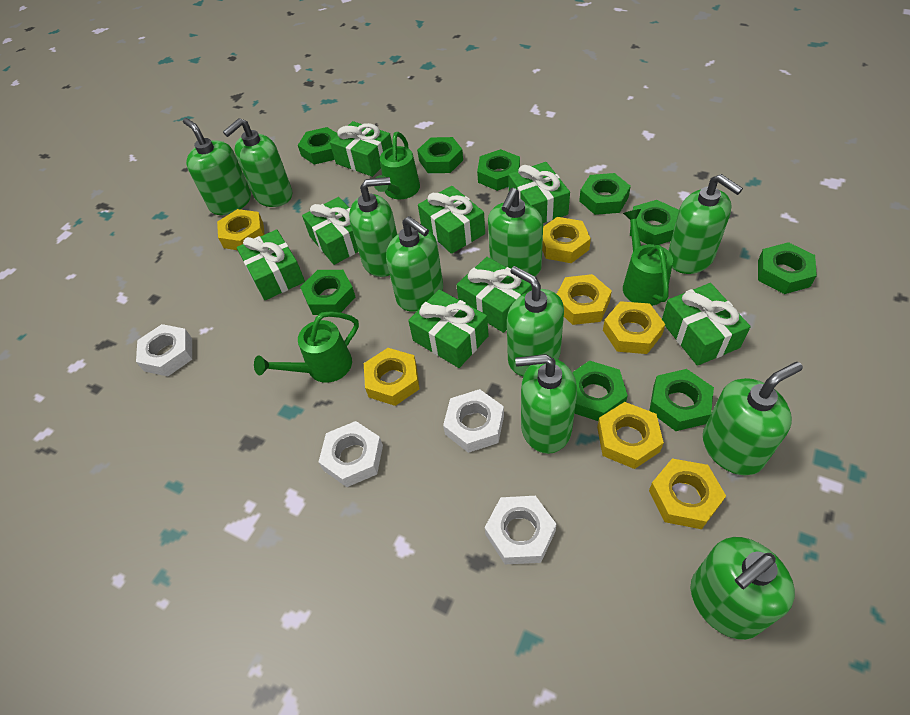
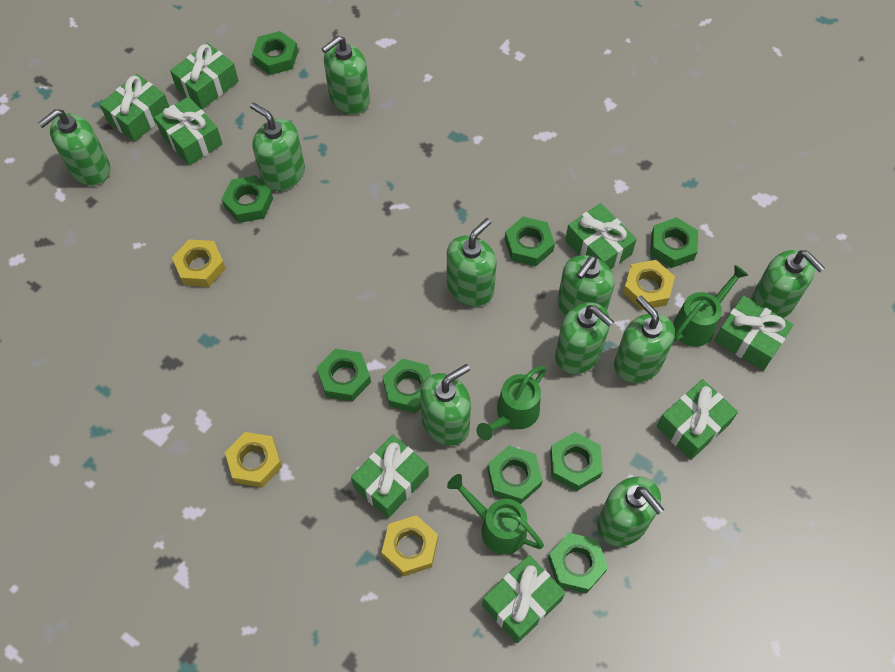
white nut: 4 -> 0
yellow nut: 7 -> 4

